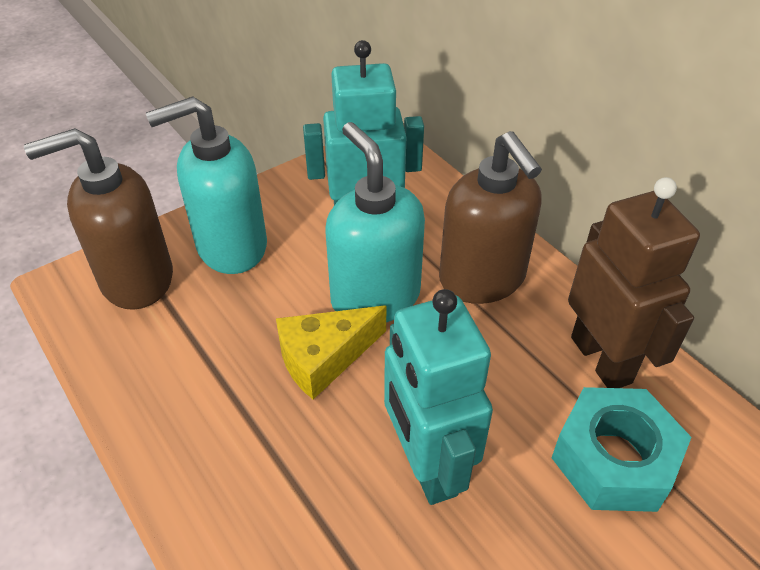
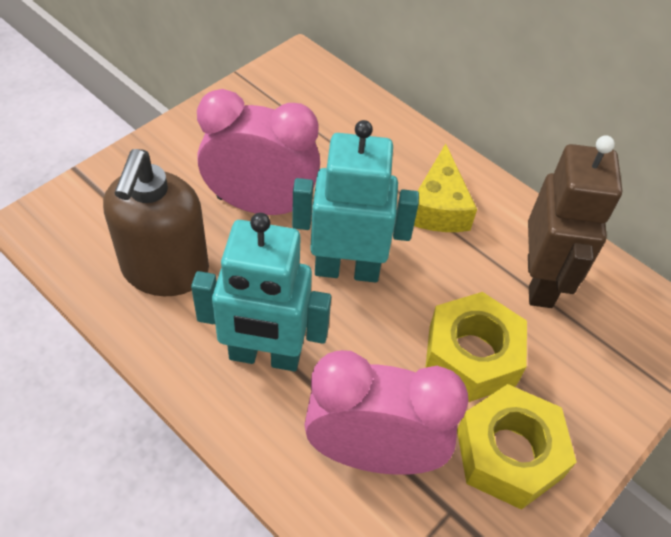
brown soap dispenser: 2 -> 1
pink clock: 0 -> 2
turquoise nut: 1 -> 0
turquoise soap dispenser: 2 -> 0
yellow nut: 0 -> 2

